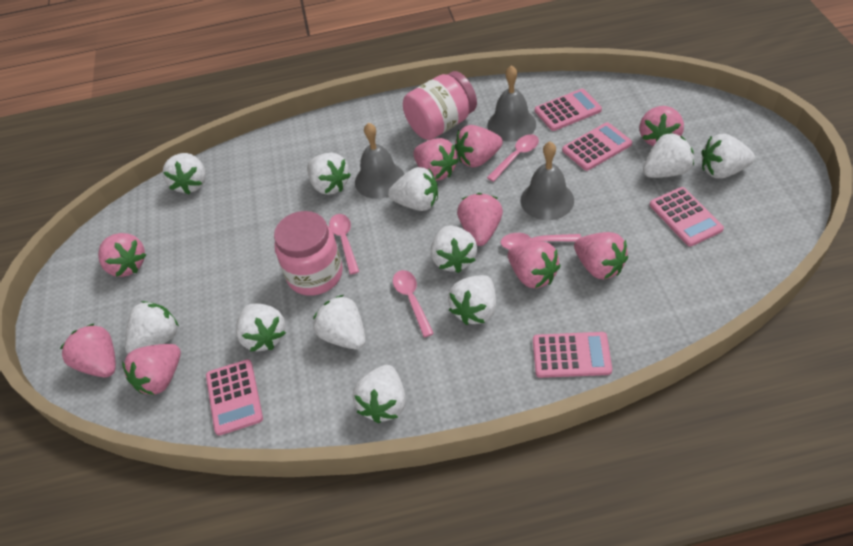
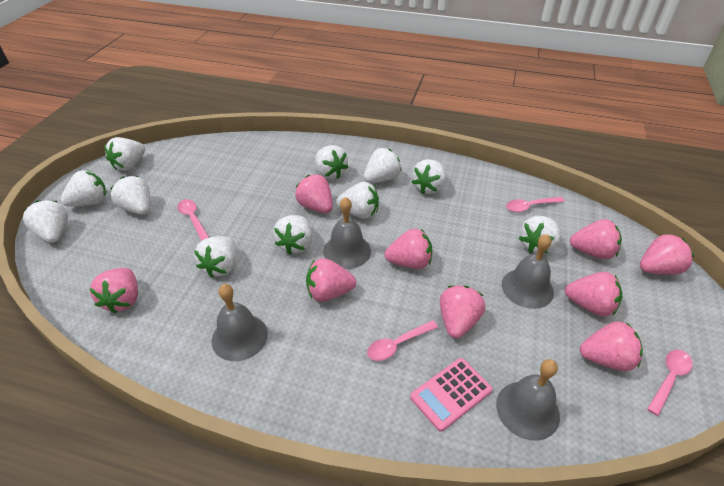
grey bell: 3 -> 4
pink calculator: 5 -> 1
pink jar: 2 -> 0

